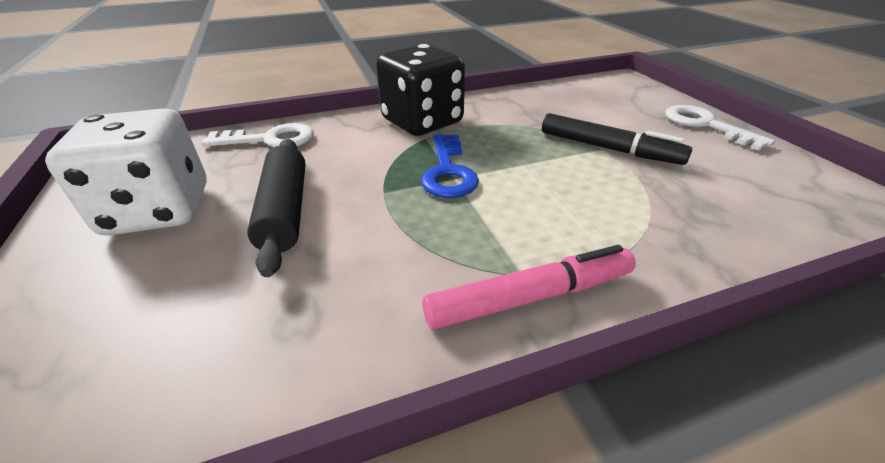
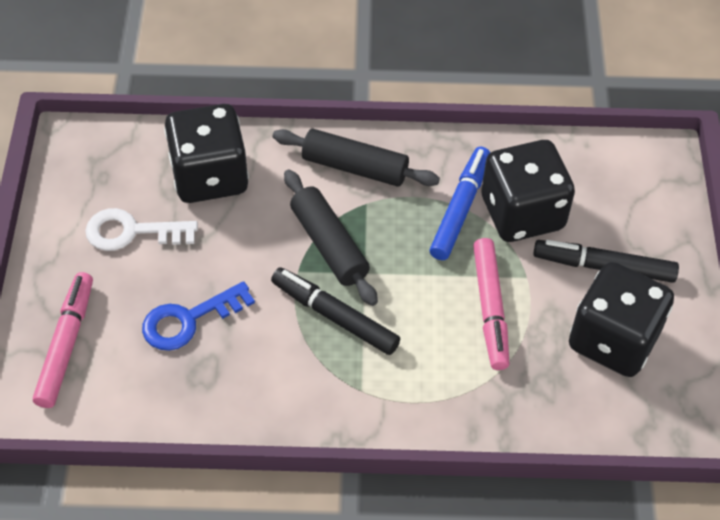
black dice: 1 -> 3
black marker: 1 -> 2
black rolling pin: 1 -> 2
blue marker: 0 -> 1
pink marker: 1 -> 2
white dice: 1 -> 0
white key: 2 -> 1

